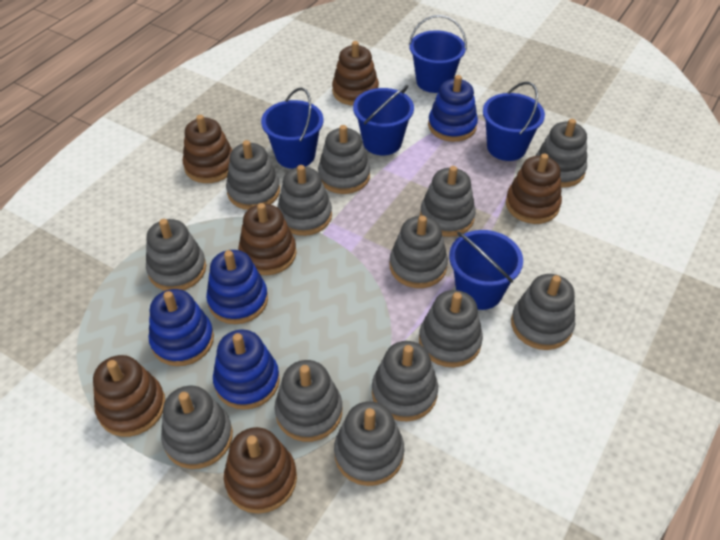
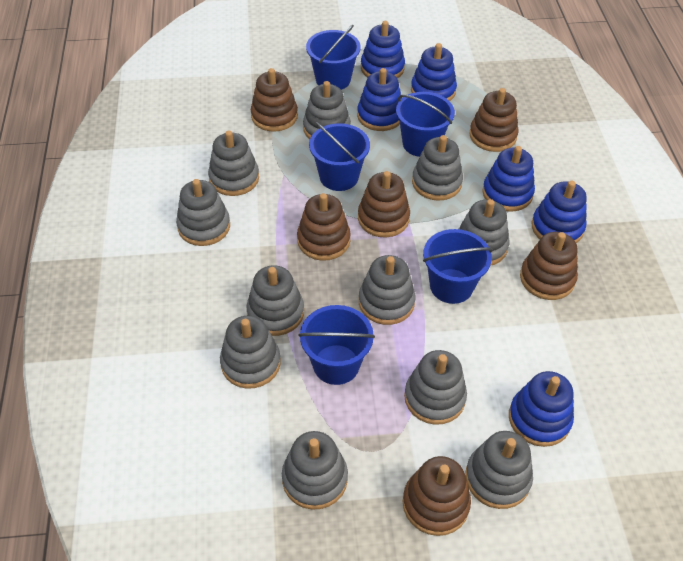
blue stacking toy: 4 -> 6
grey stacking toy: 13 -> 11

